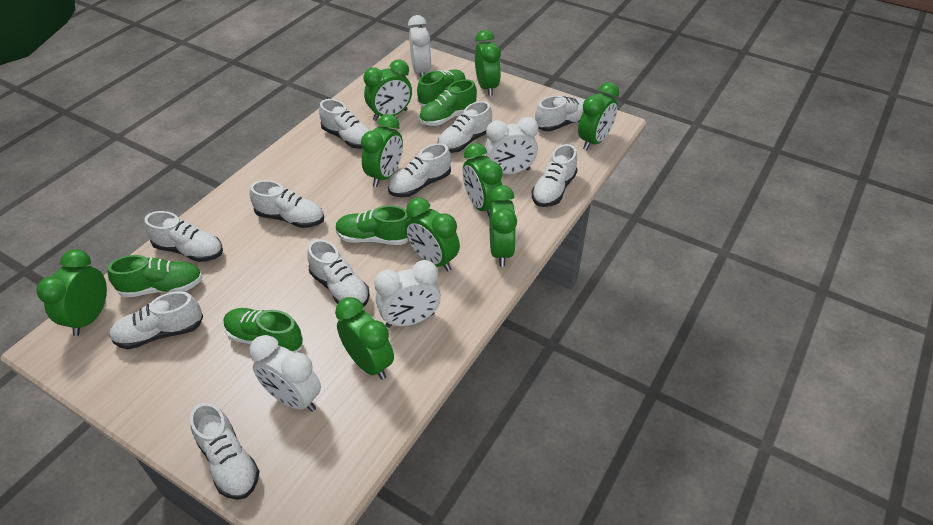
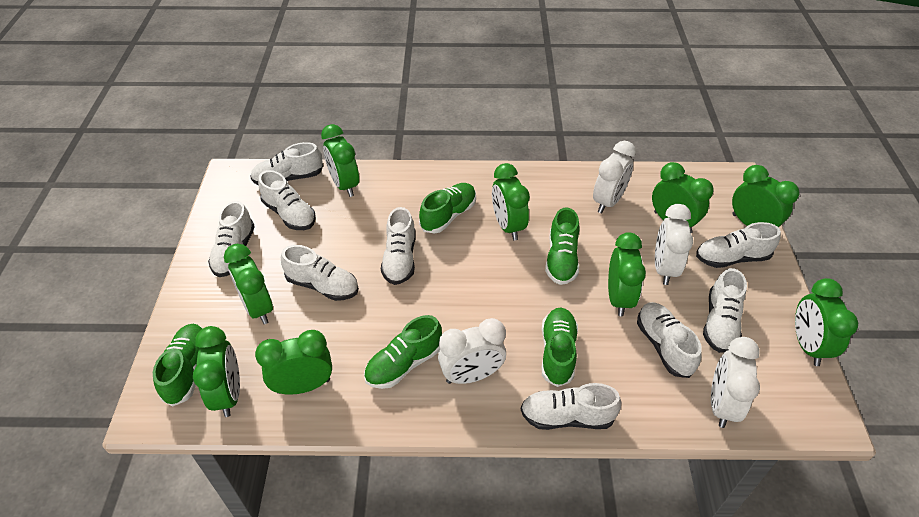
white shoe: 10 -> 9

